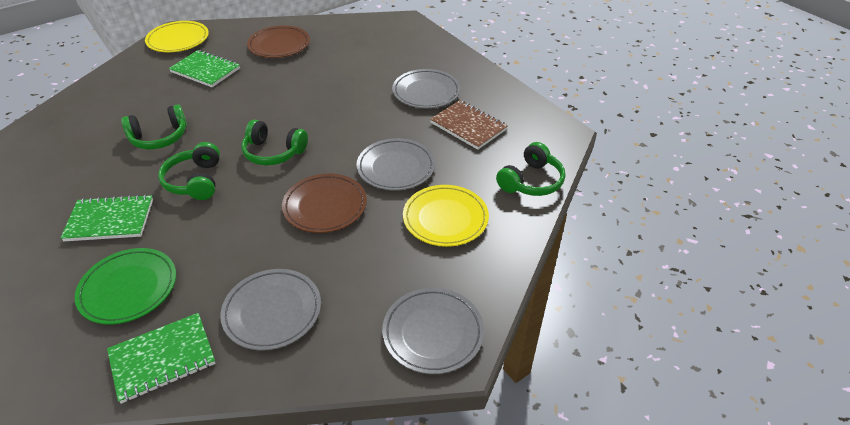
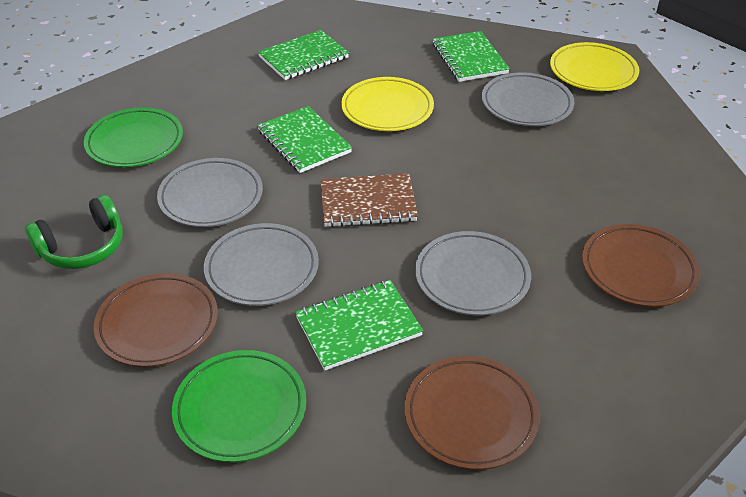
brown plate: 2 -> 3
green headphones: 4 -> 1
green notebook: 3 -> 4
green plate: 1 -> 2

